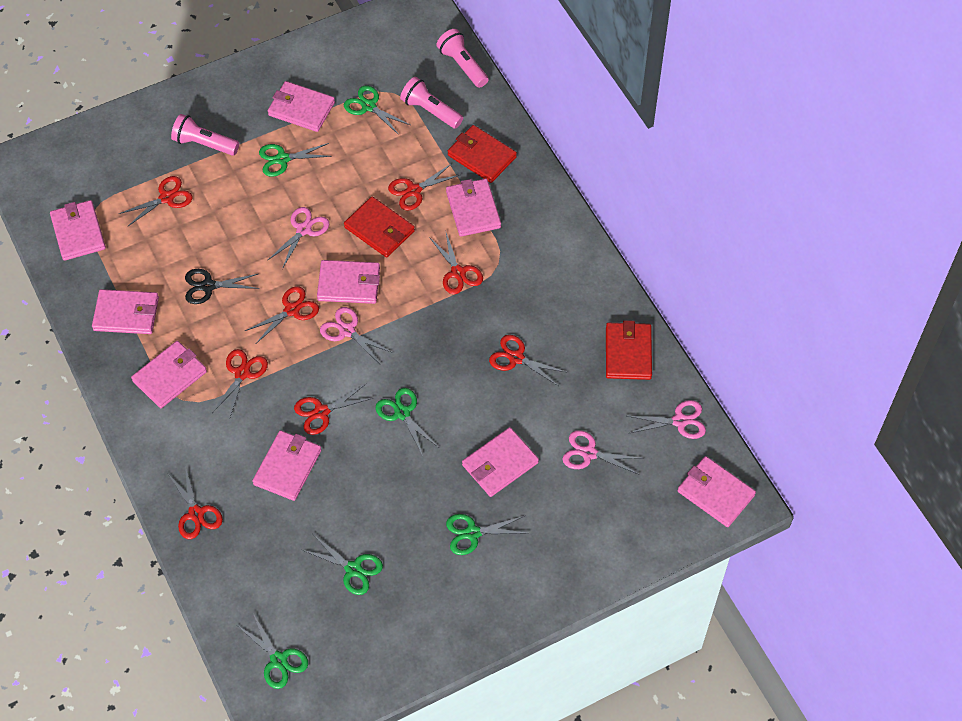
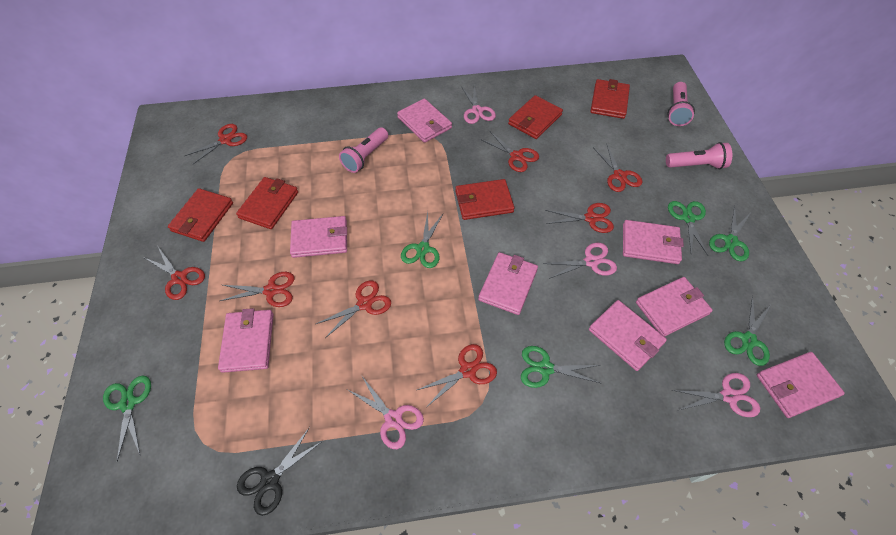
pink wallet: 9 -> 8
red wallet: 3 -> 5

